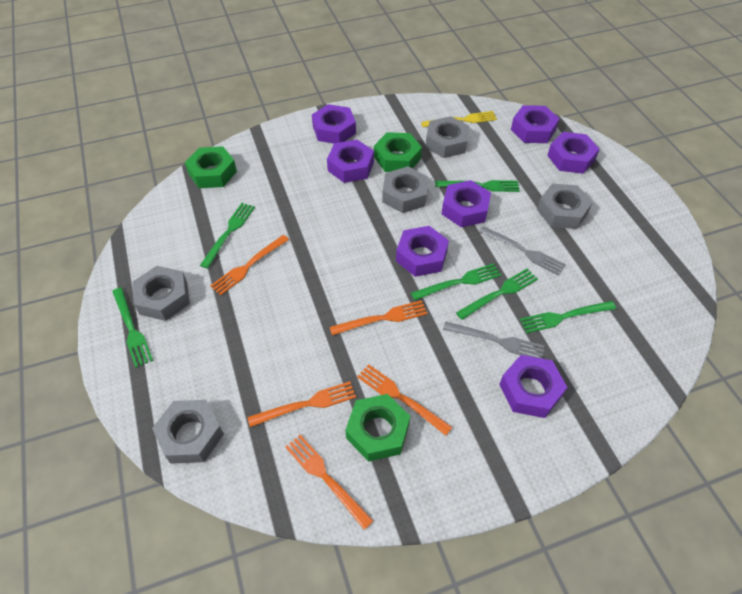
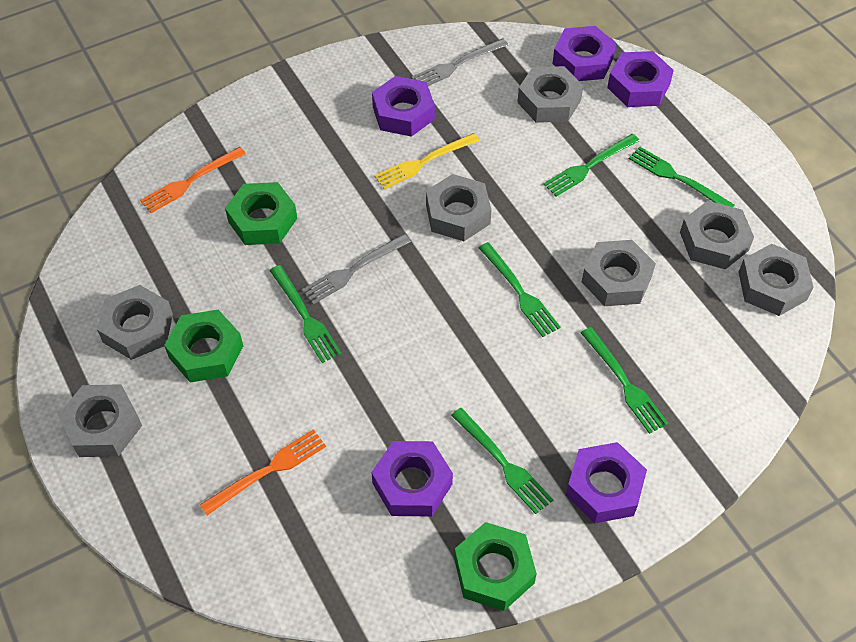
grey nut: 5 -> 7
orange fork: 5 -> 2
purple nut: 7 -> 5

